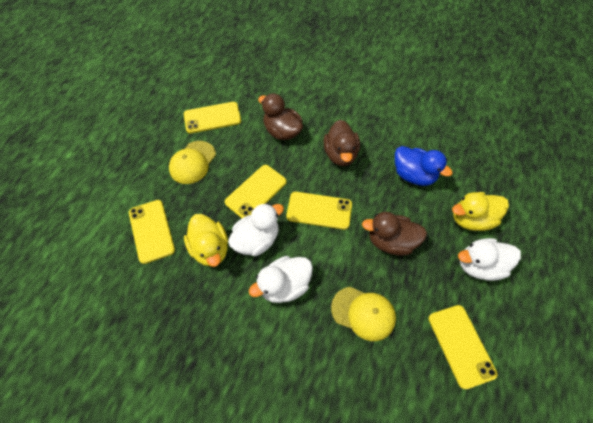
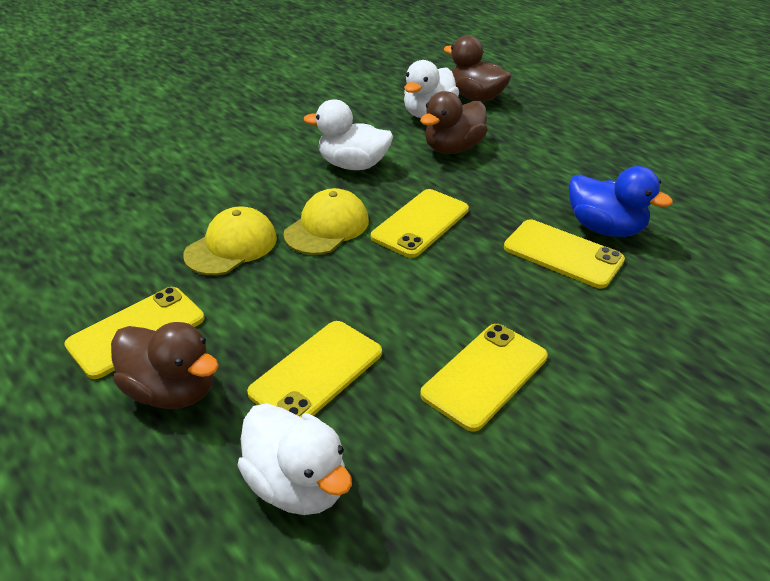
yellow duck: 2 -> 0

